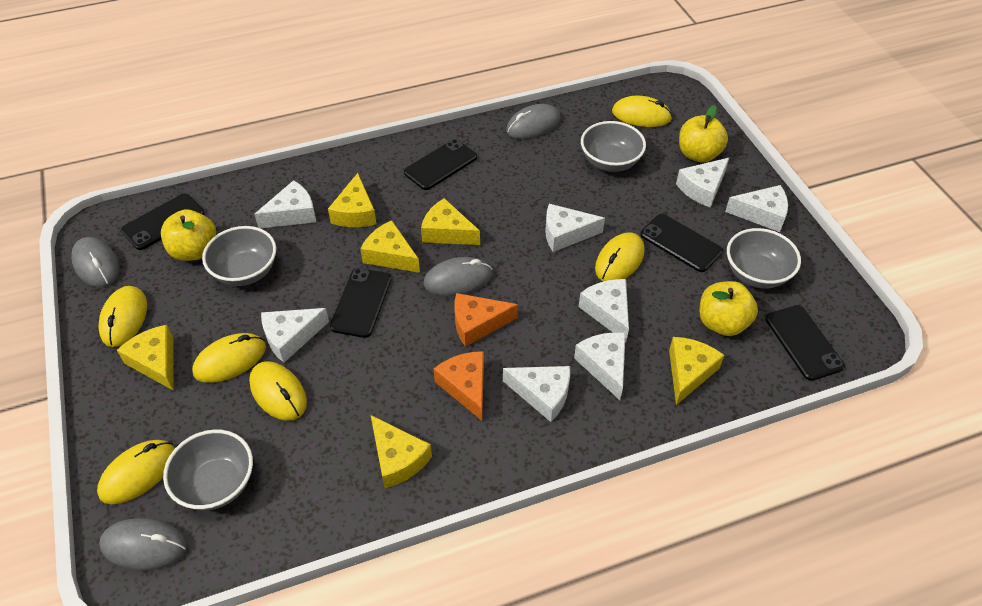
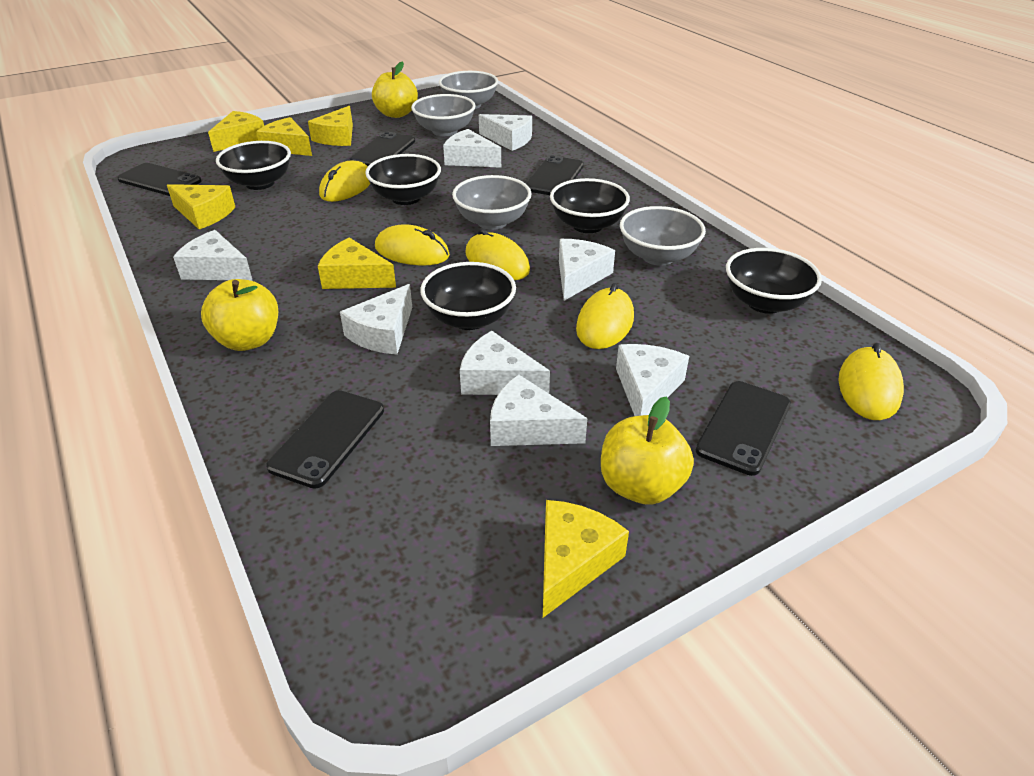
black bowl: 0 -> 5
grey mouse: 4 -> 0
orange cheese: 2 -> 0
yellow mouse: 6 -> 5

